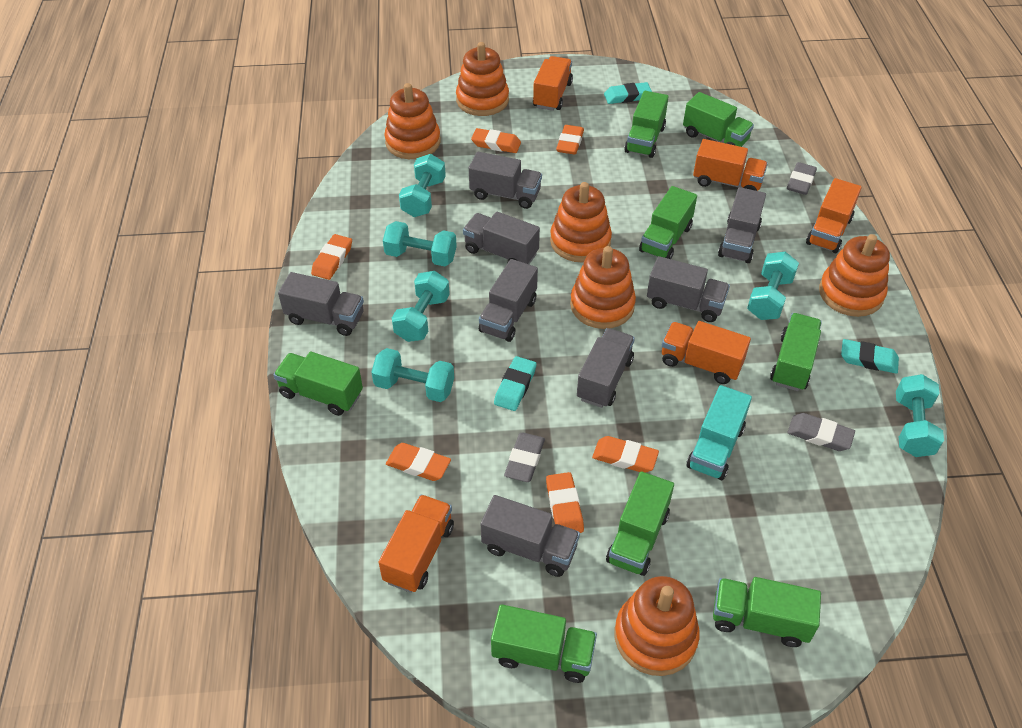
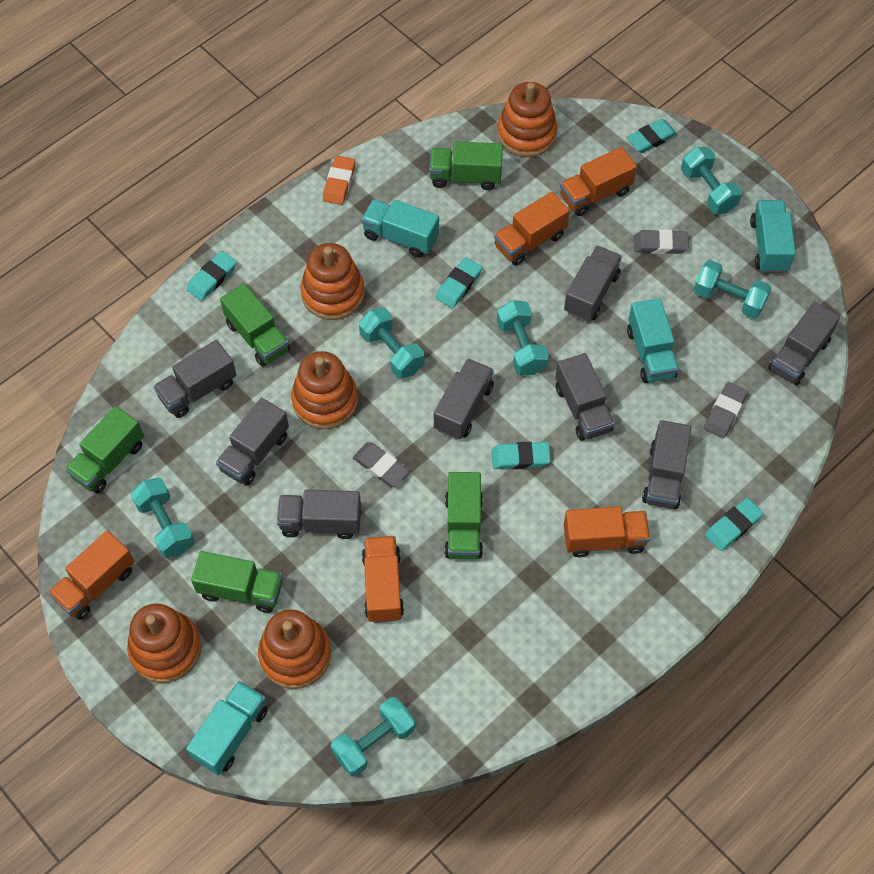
green truck: 8 -> 5
orange eraser: 6 -> 1
orange stacking toy: 6 -> 5
turquoise eraser: 3 -> 5
turquoise truck: 1 -> 4

